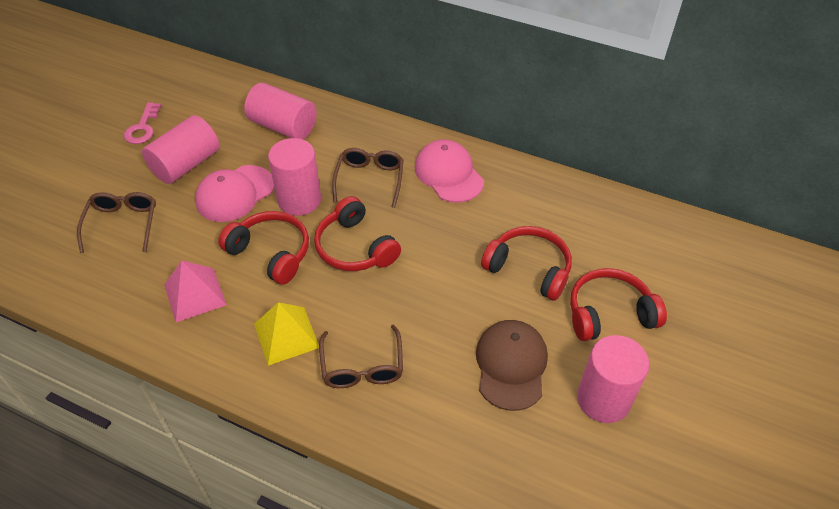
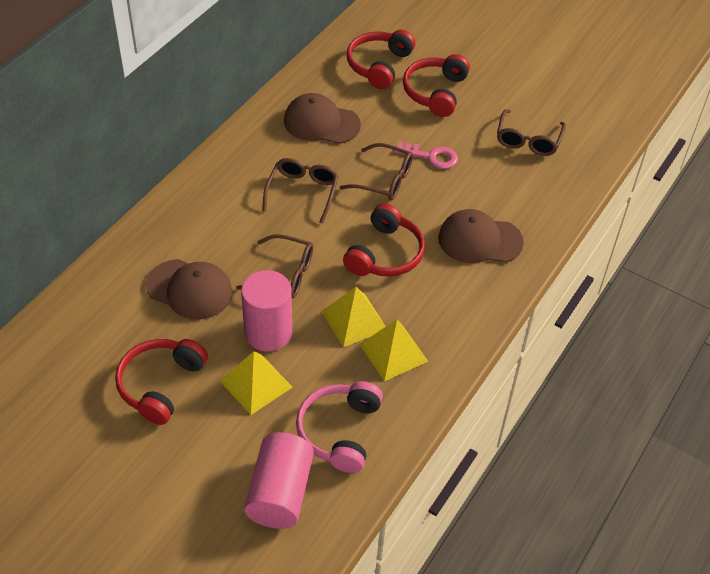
brown cap: 1 -> 3
brown glasses: 3 -> 4
pink cap: 2 -> 0
pink cylinder: 4 -> 2
pink headphones: 0 -> 1
pink pyramid: 1 -> 0
yellow pyramid: 1 -> 3

